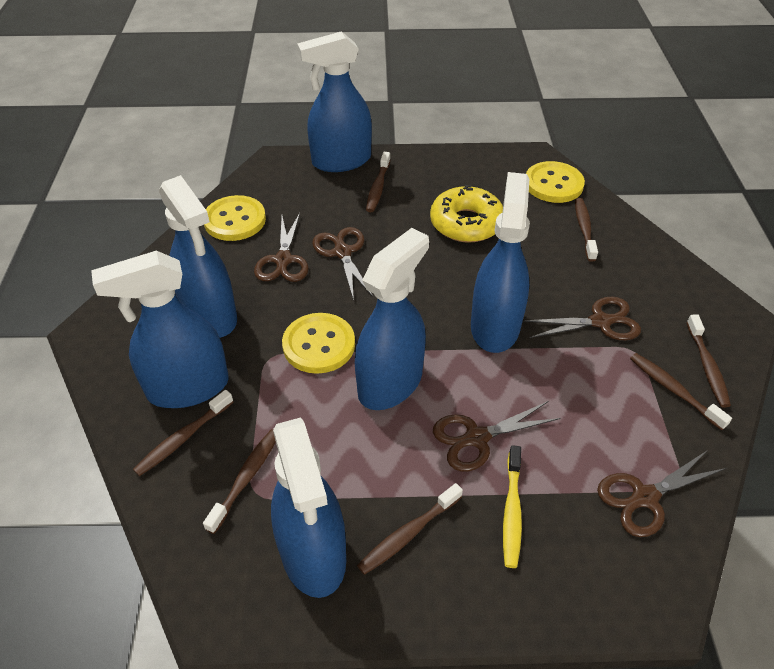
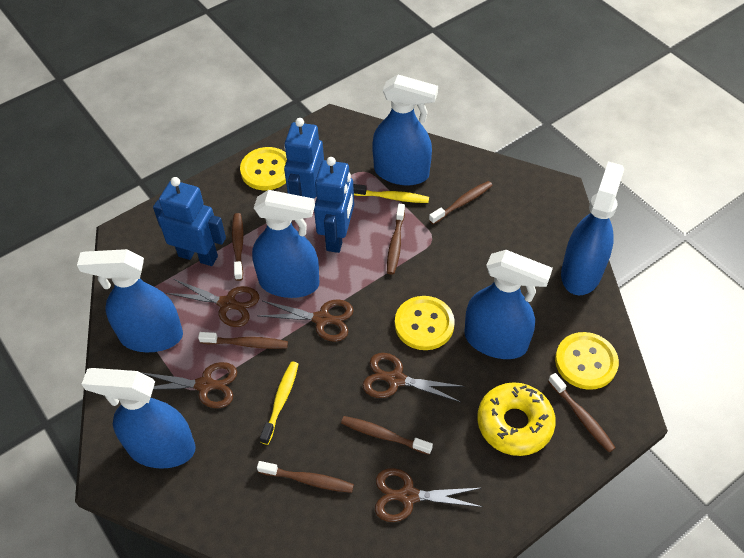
blue robot: 0 -> 3
yellow toothbrush: 1 -> 2

